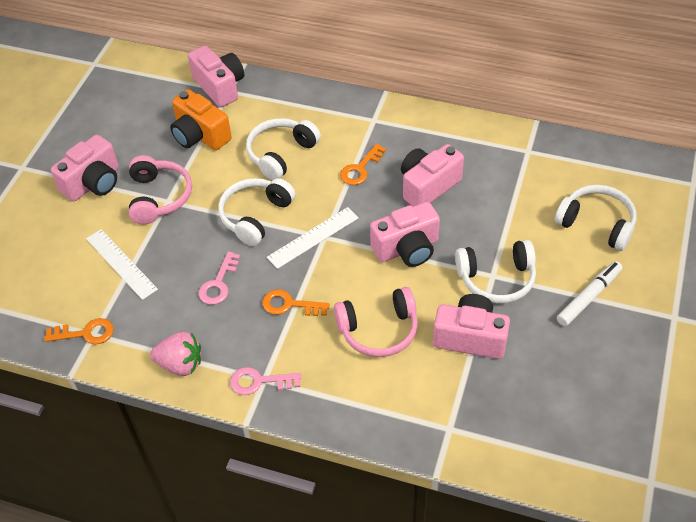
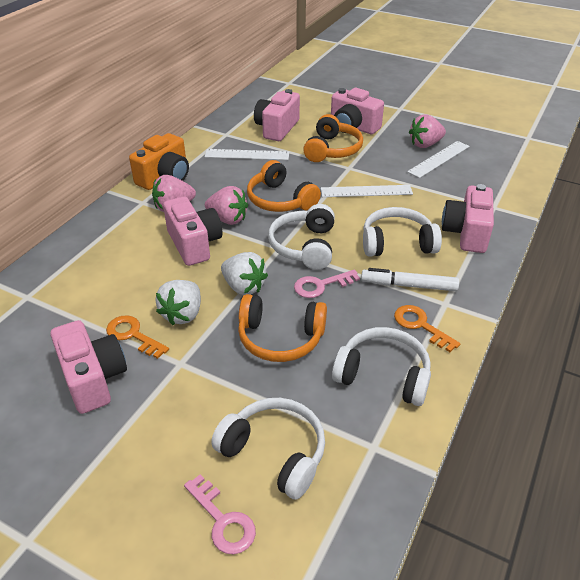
orange headphones: 0 -> 3
orange key: 3 -> 2
pink headphones: 2 -> 0
pink strawberry: 1 -> 3
white ruler: 2 -> 3
white strawberry: 0 -> 2

